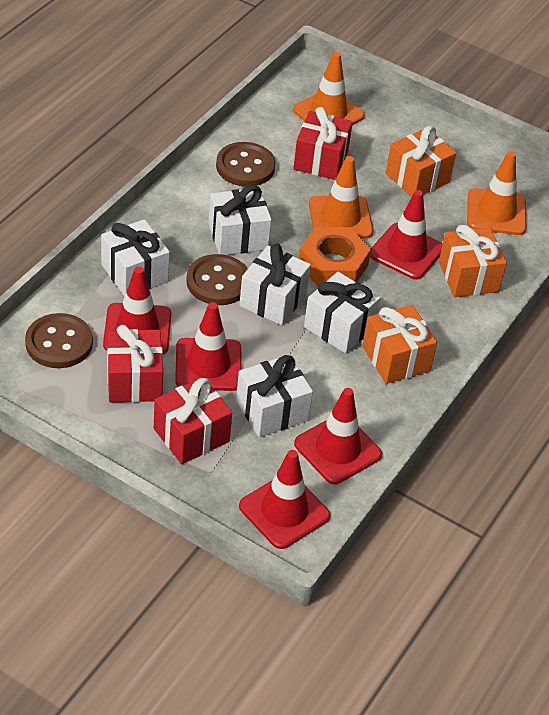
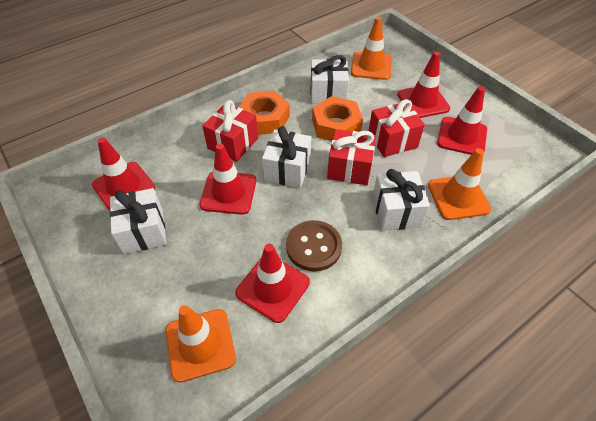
brown button: 3 -> 1
orange gift: 3 -> 0
orange nut: 1 -> 2
white gift: 5 -> 4

